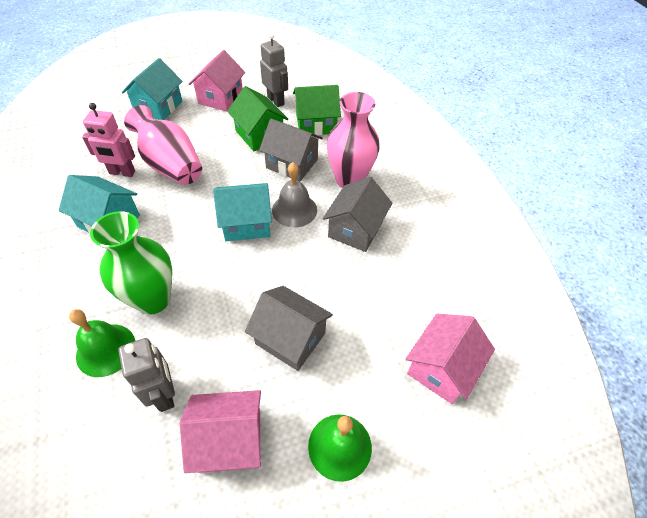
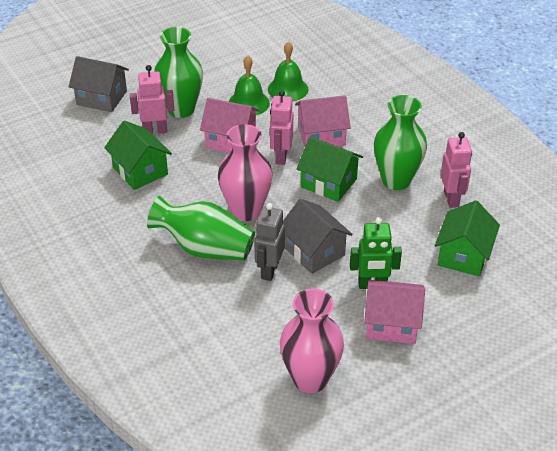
green house: 2 -> 3
green robot: 0 -> 1
green vase: 1 -> 3
grey bell: 1 -> 0
grey house: 3 -> 2
grey robot: 2 -> 1
pink robot: 1 -> 3
turquoise house: 3 -> 0

